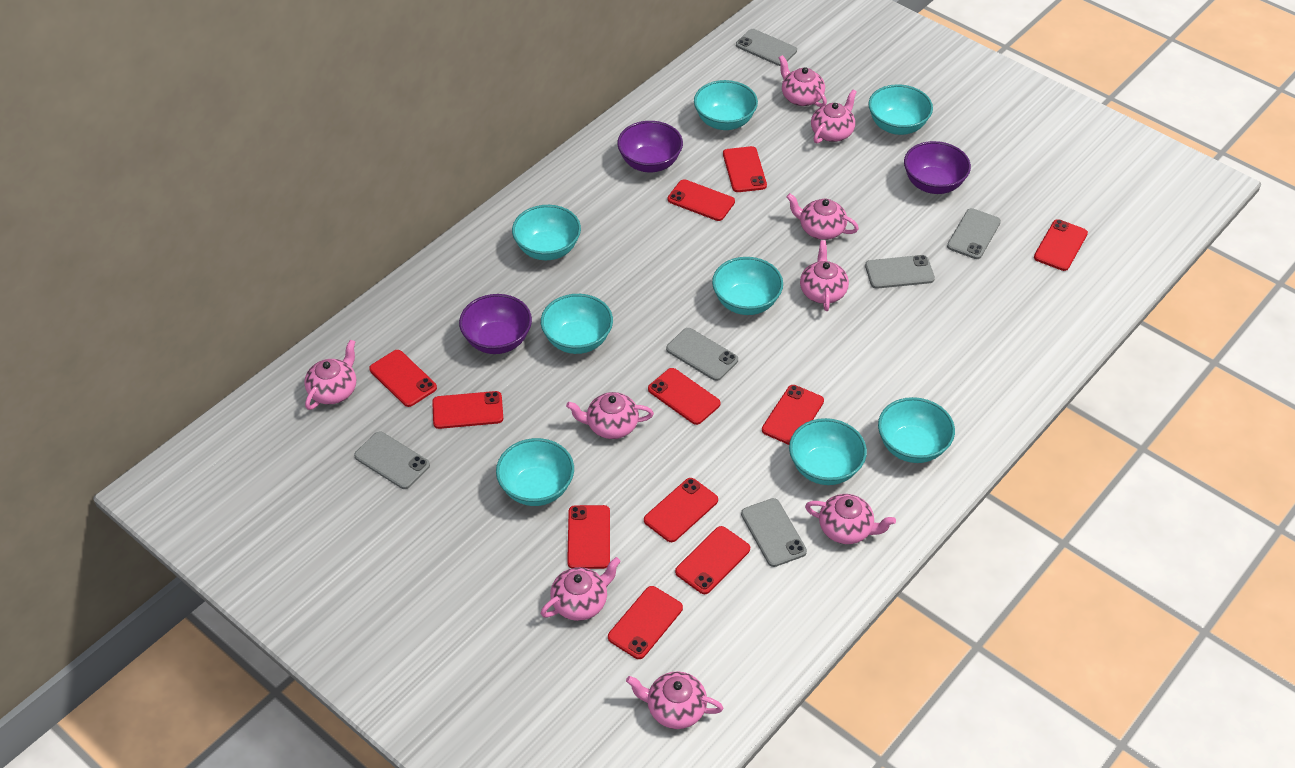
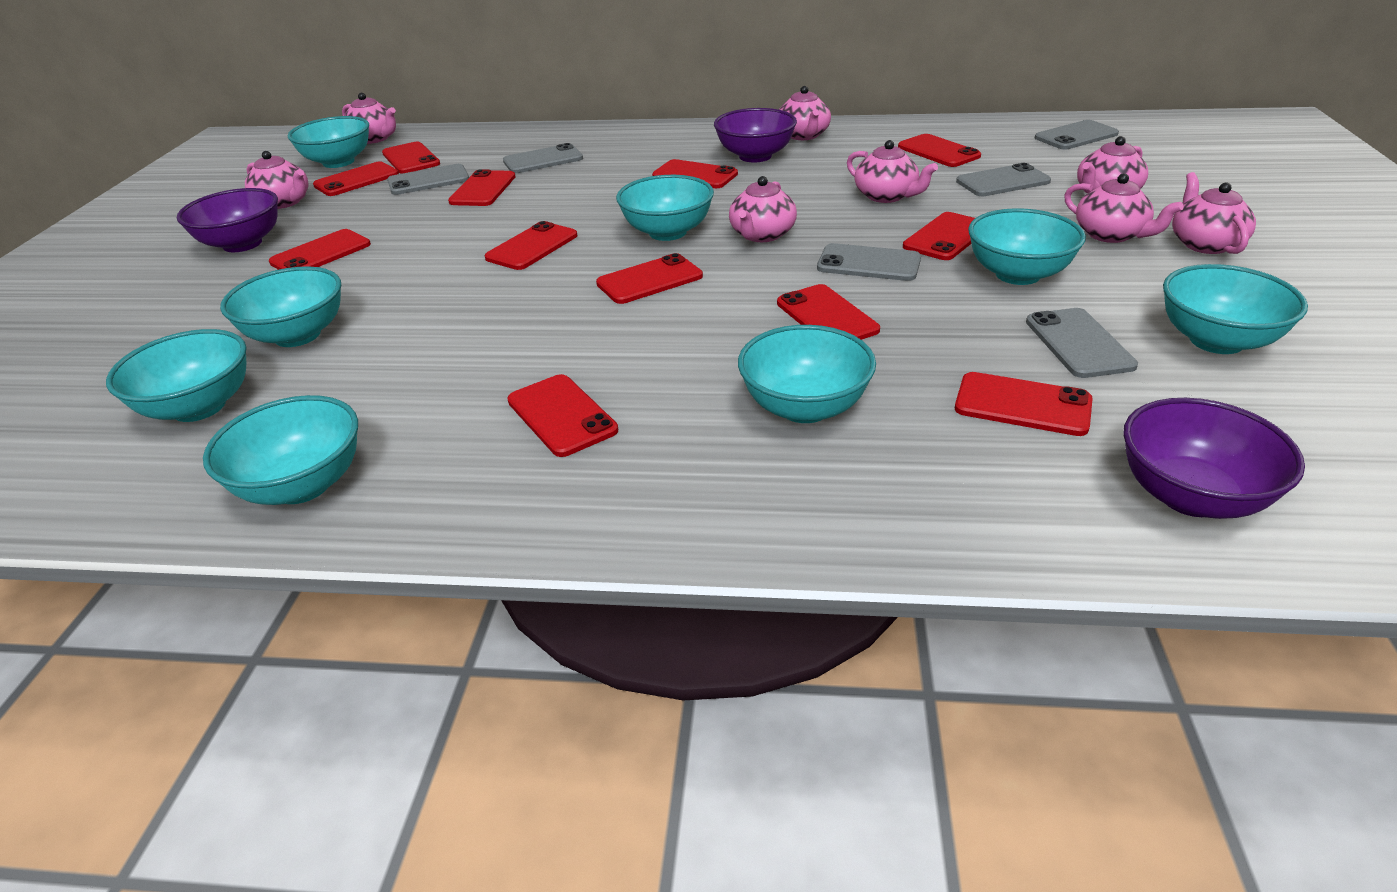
pink teapot: 9 -> 8
red phone: 11 -> 12

